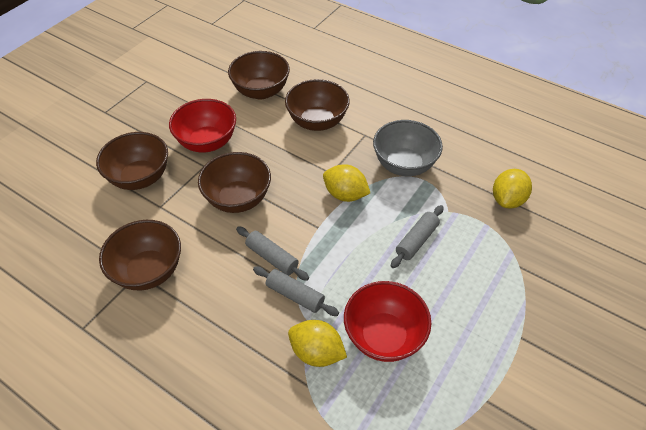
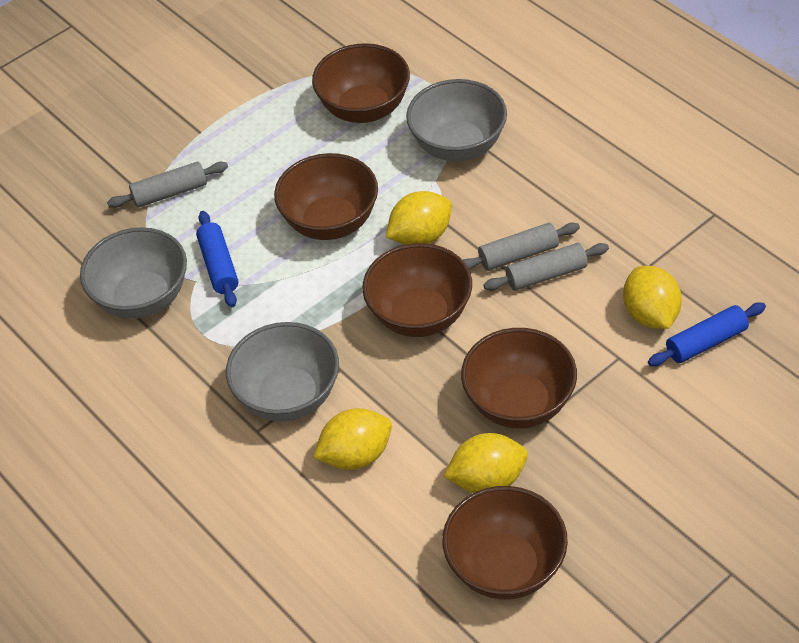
blue rolling pin: 0 -> 2
grey bowl: 1 -> 3
red bowl: 2 -> 0
yellow lemon: 3 -> 4

